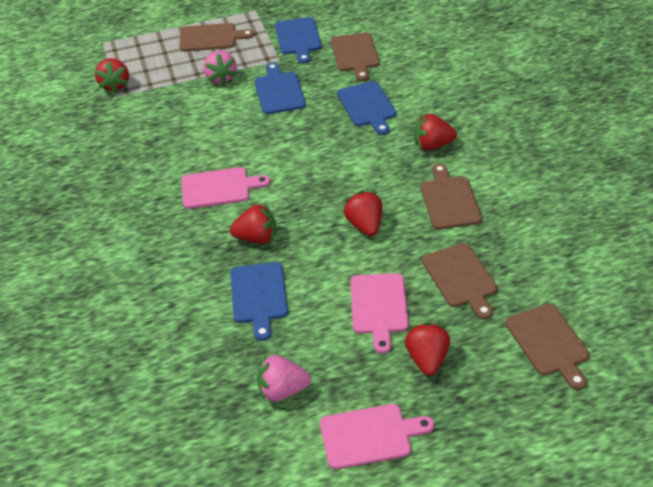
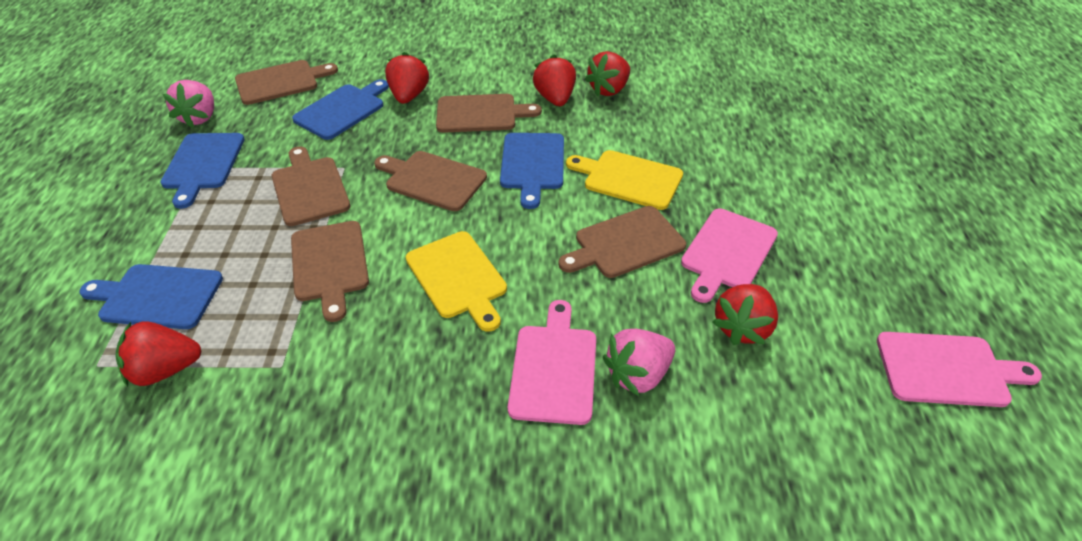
brown cutting board: 5 -> 6
yellow cutting board: 0 -> 2

